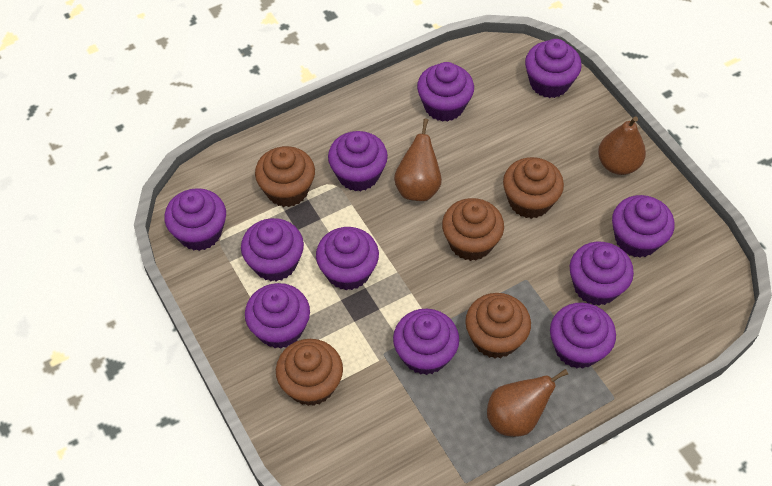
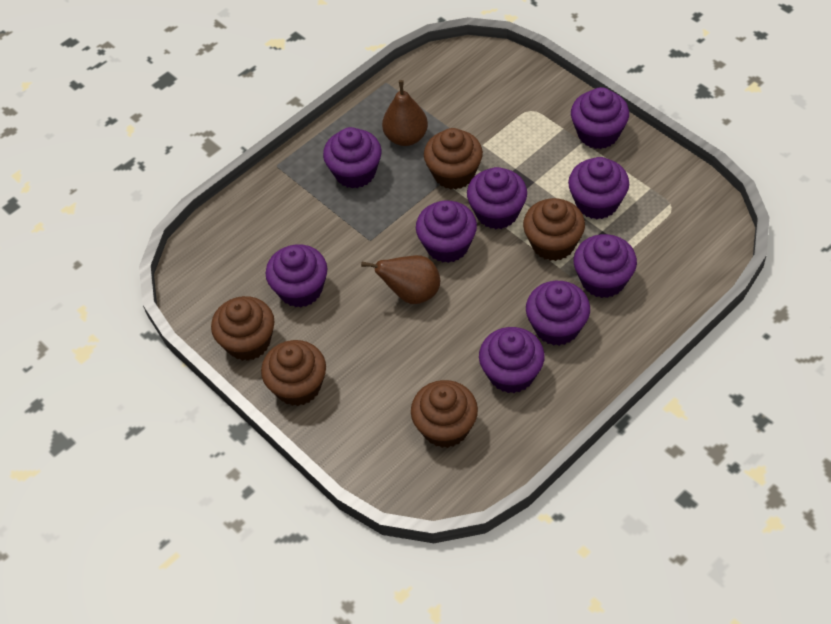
brown pear: 3 -> 2
purple cupcake: 11 -> 9

